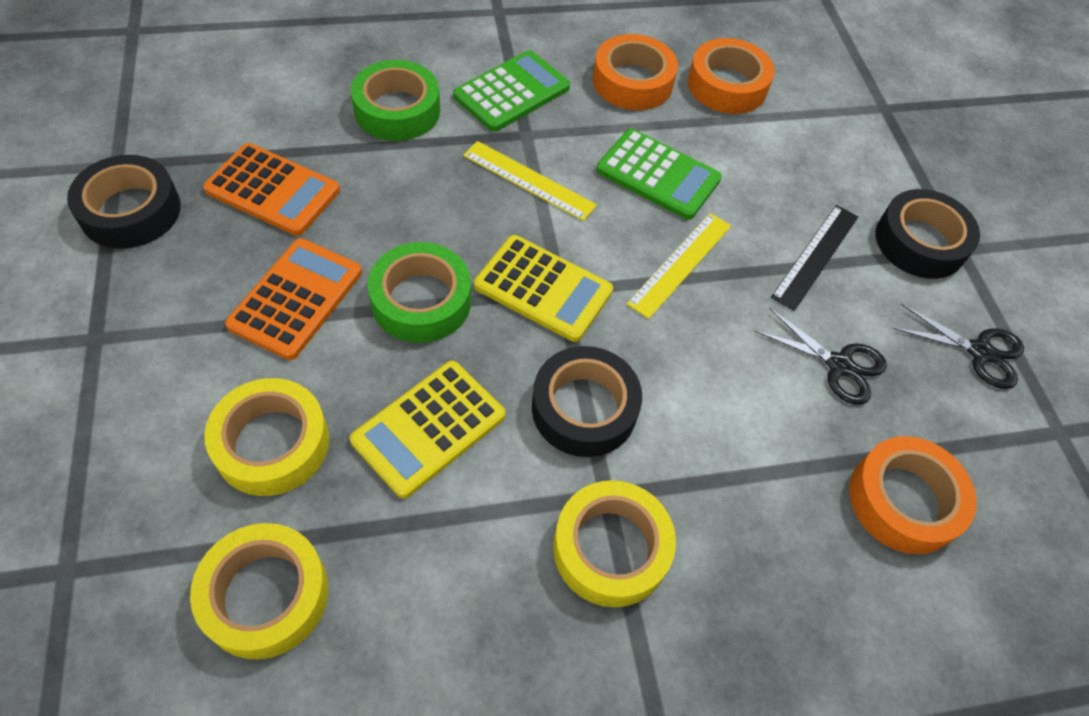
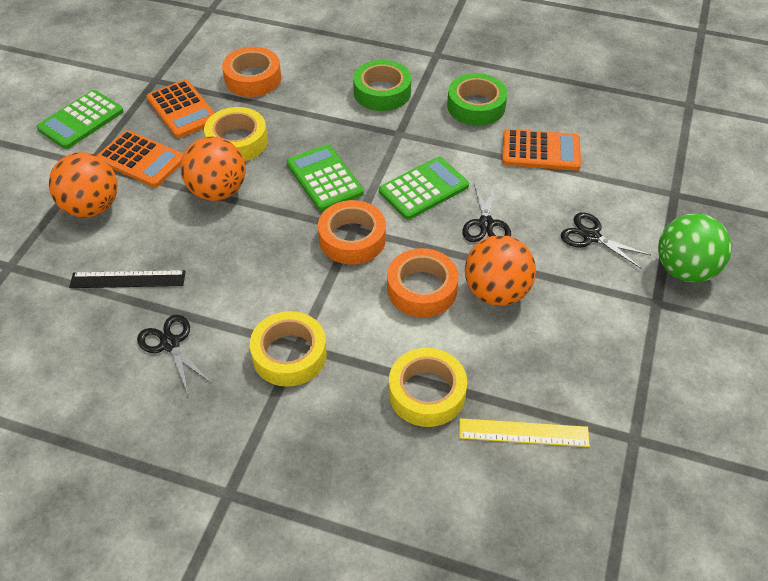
black scissors: 2 -> 3
black tape: 3 -> 0
green ball: 0 -> 1
green calculator: 2 -> 3
orange ball: 0 -> 3
orange calculator: 2 -> 3
yellow calculator: 2 -> 0
yellow ruler: 2 -> 1

